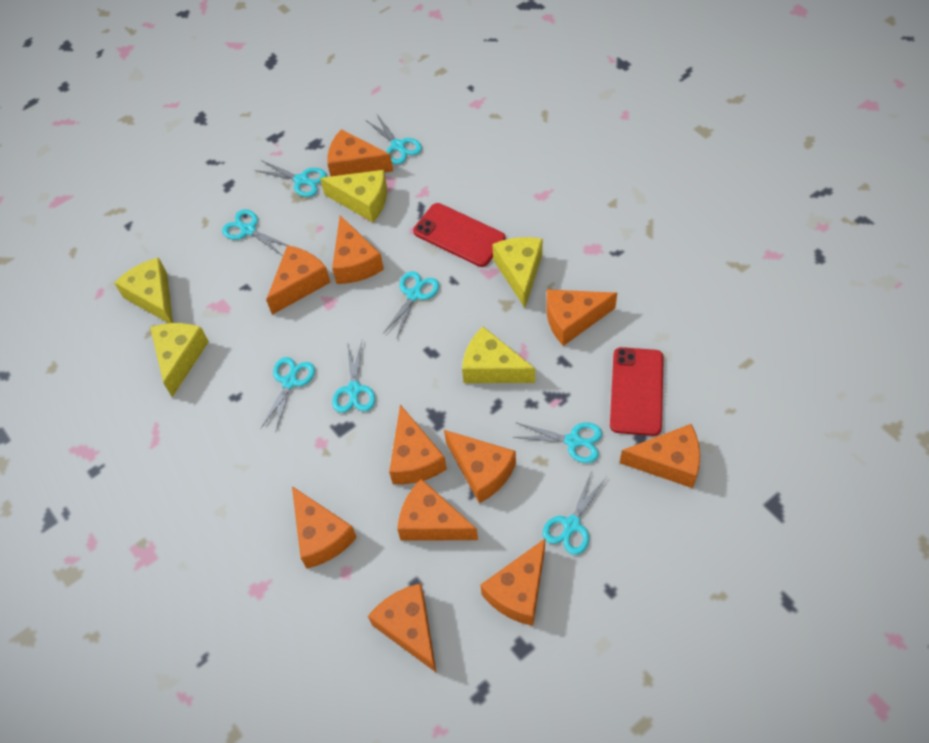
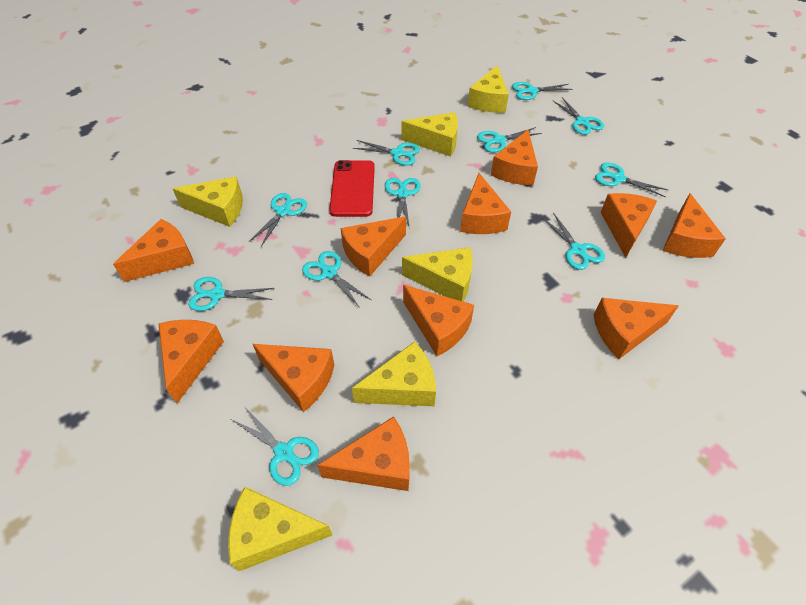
red phone: 2 -> 1
turquoise scissors: 8 -> 11
yellow cheese: 5 -> 6

